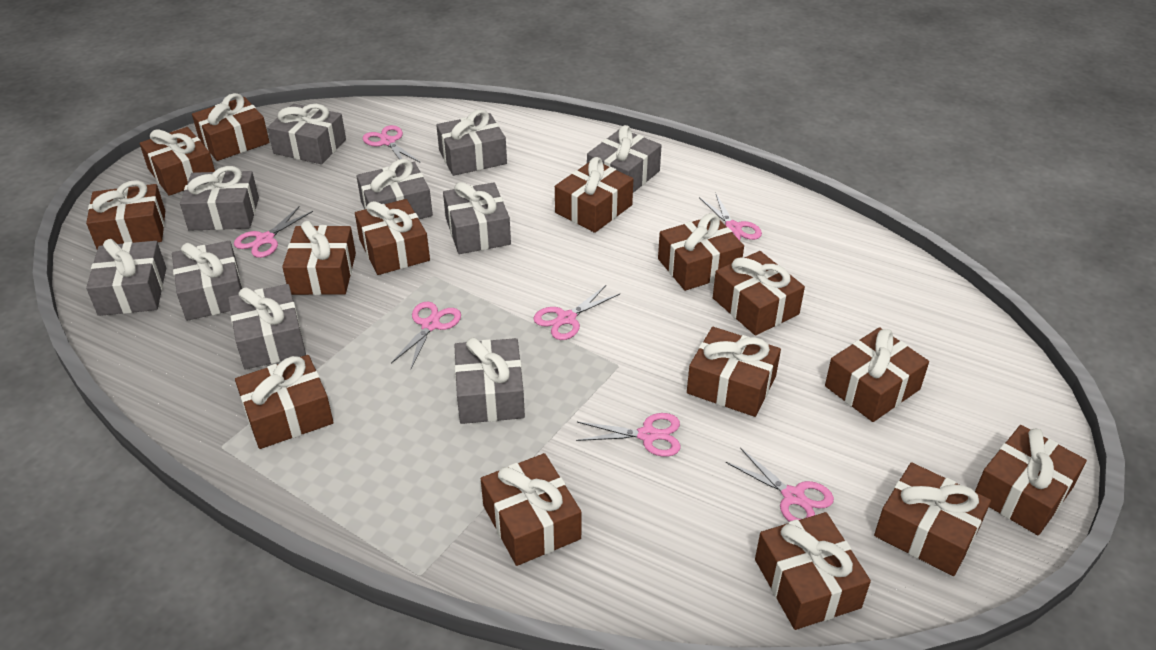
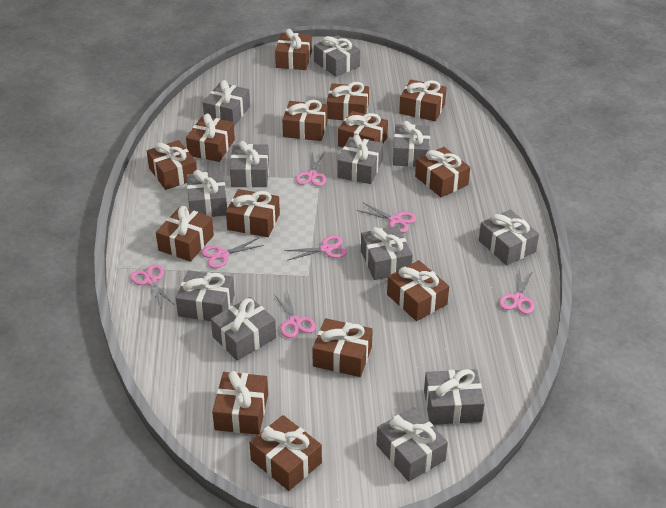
brown gift: 15 -> 14
grey gift: 10 -> 12

